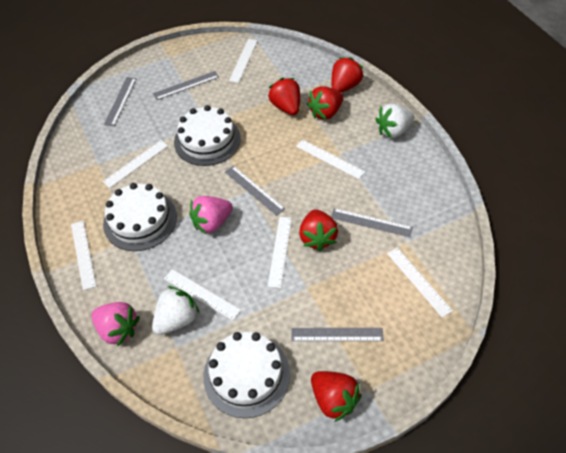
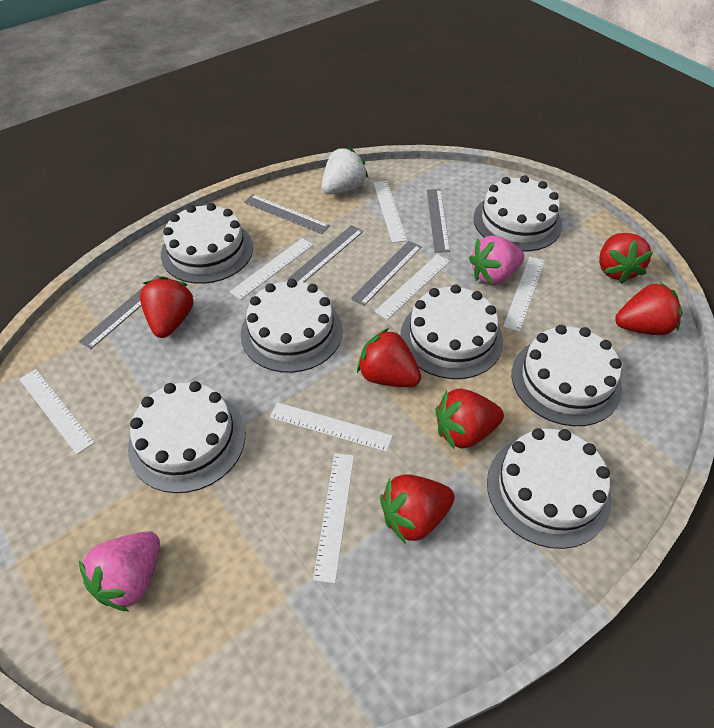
red strawberry: 5 -> 6
white cake: 3 -> 7
white strawberry: 2 -> 1

